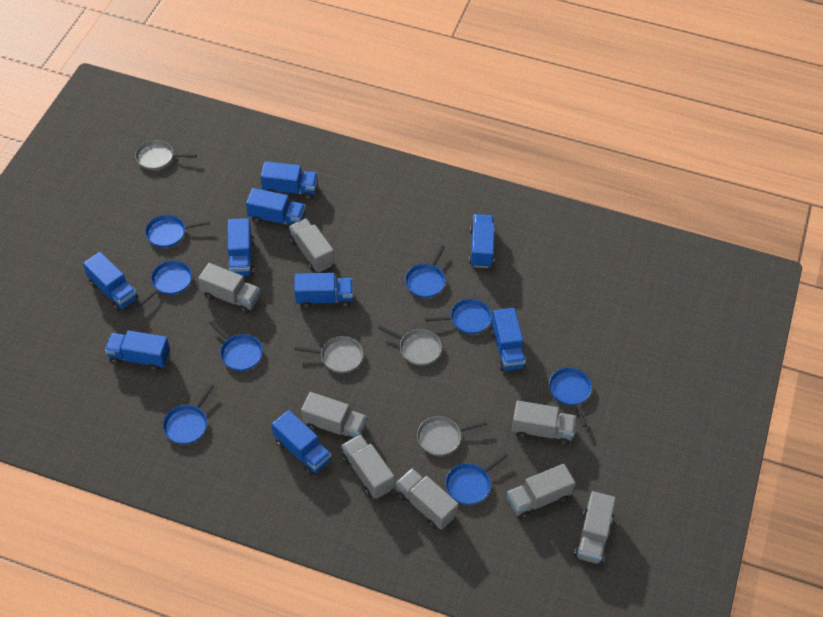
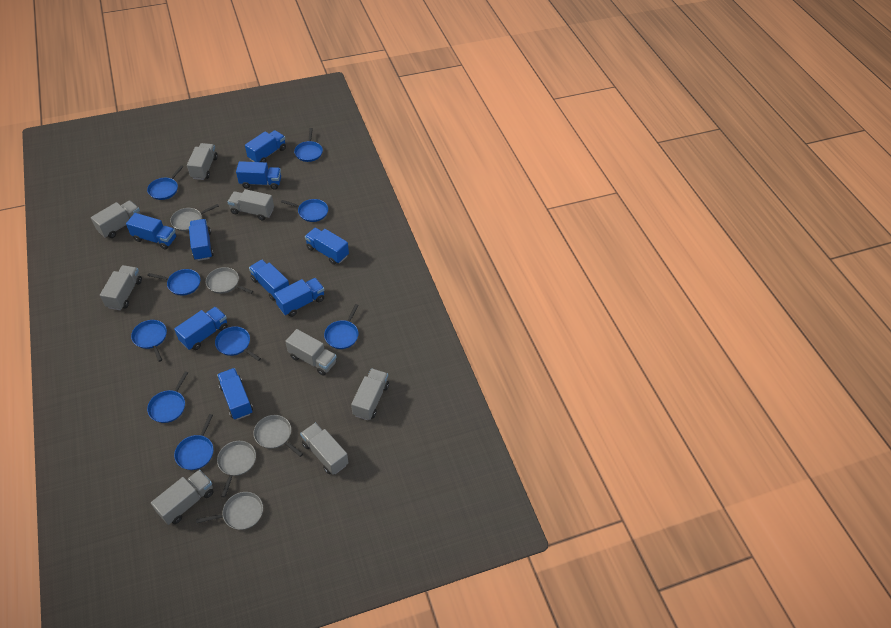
blue pan: 8 -> 9
grey pan: 4 -> 5

